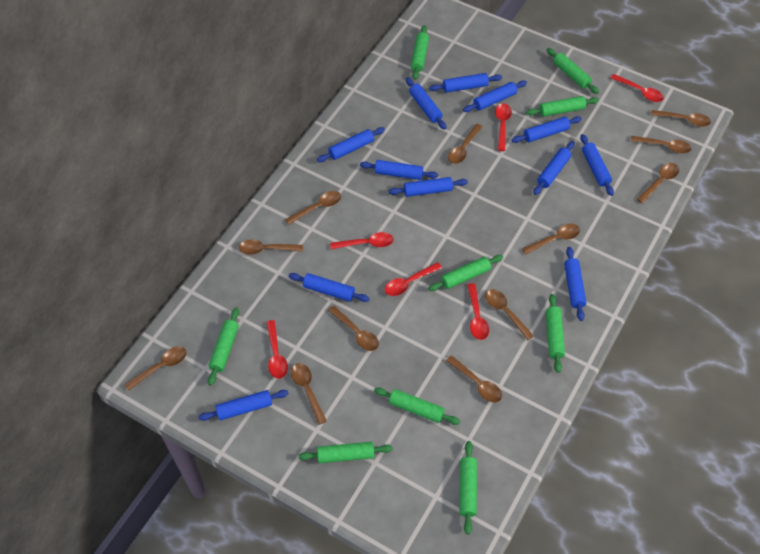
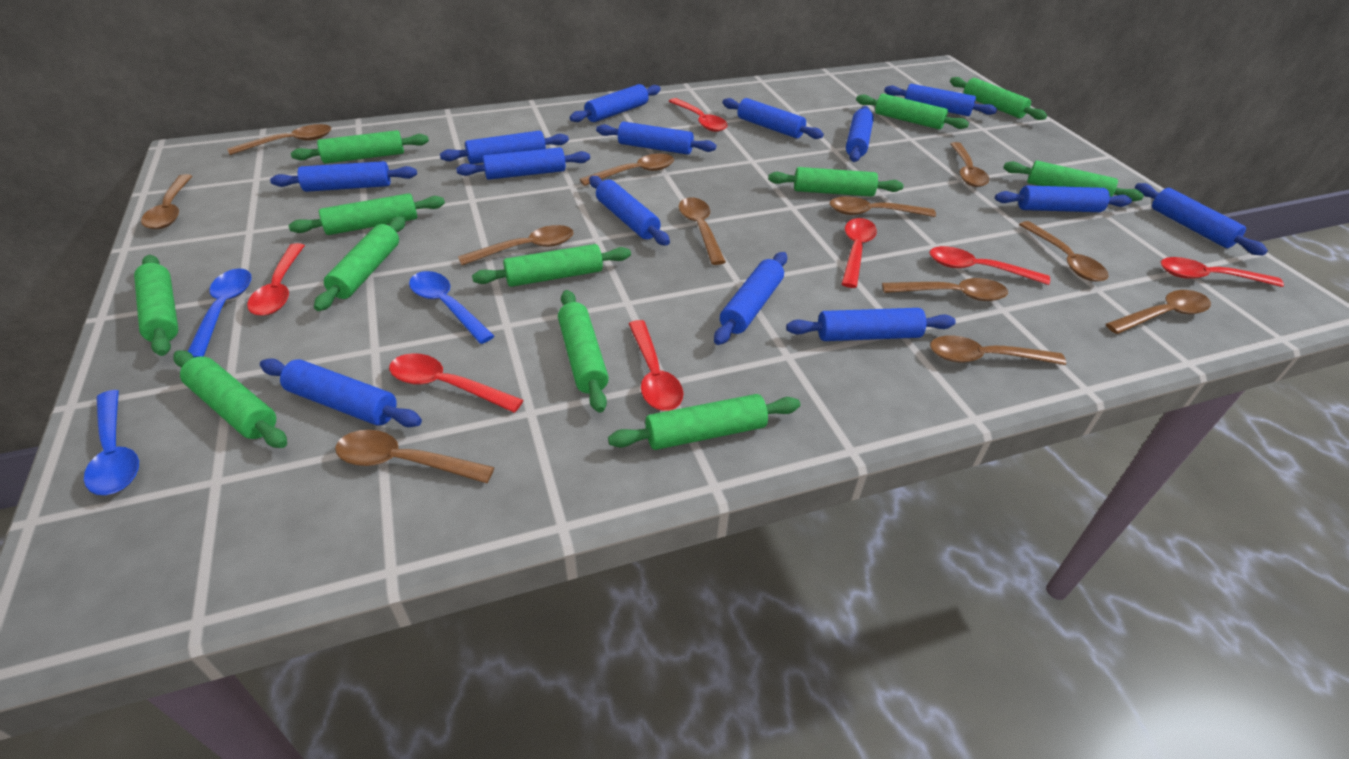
blue rolling pin: 12 -> 14
blue spoon: 0 -> 3
green rolling pin: 9 -> 12
red spoon: 6 -> 7

